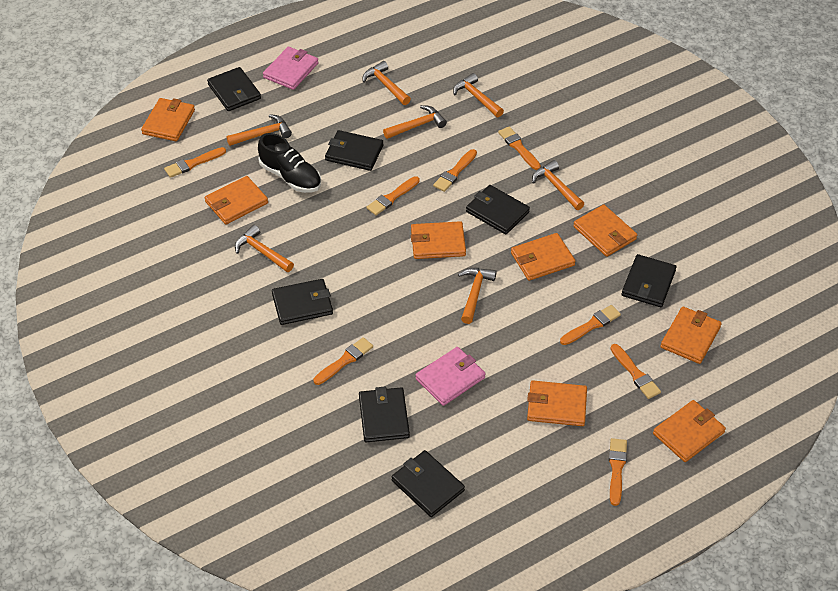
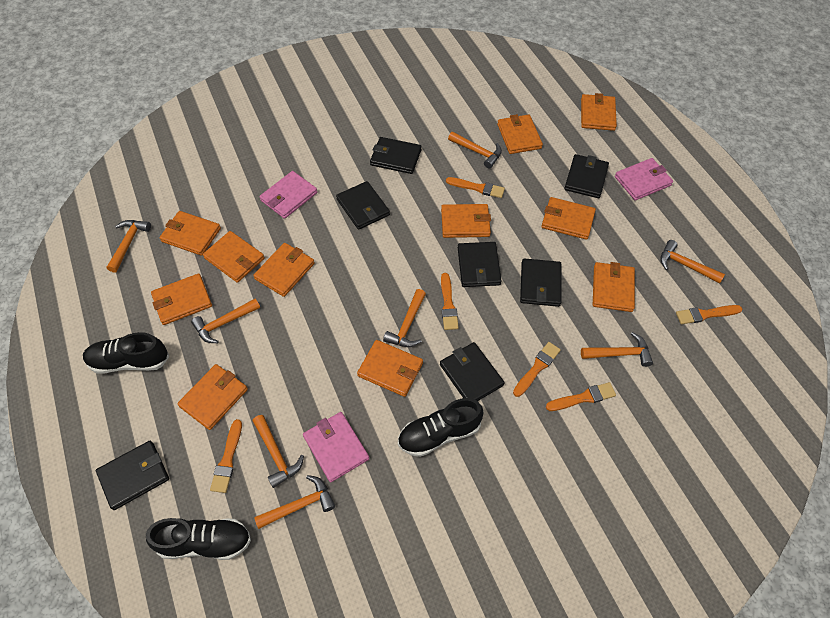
black shoe: 1 -> 3
orange brush: 8 -> 6
orange hammer: 7 -> 8
orange wallet: 8 -> 11
pink wallet: 2 -> 3

